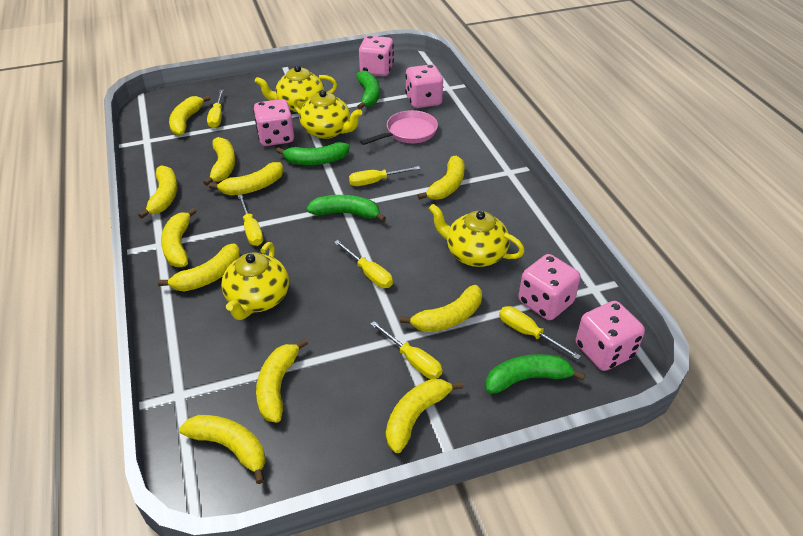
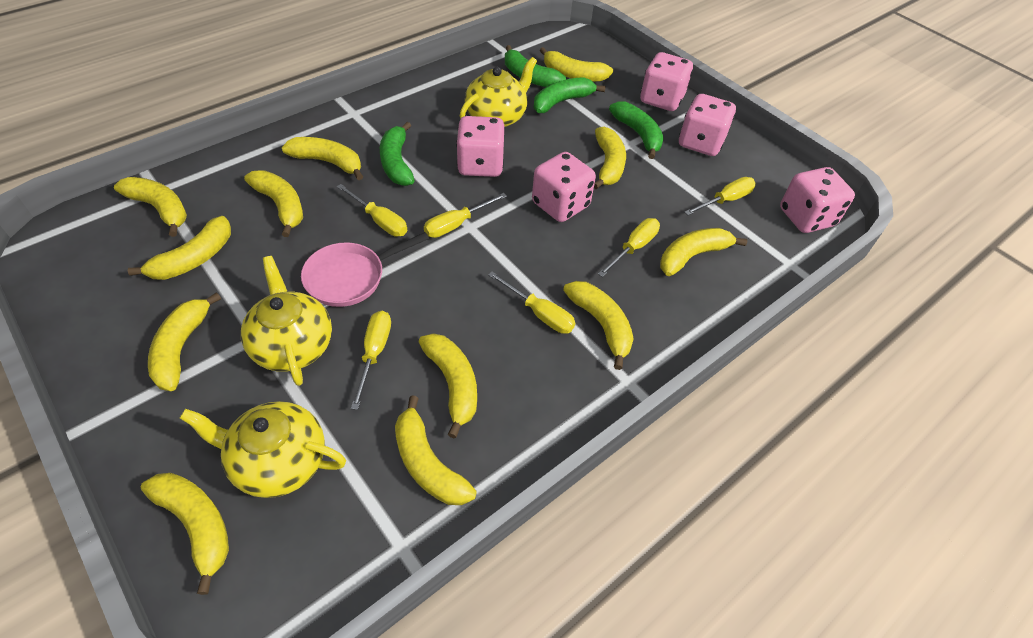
yellow banana: 11 -> 12
yellow teapot: 4 -> 3

